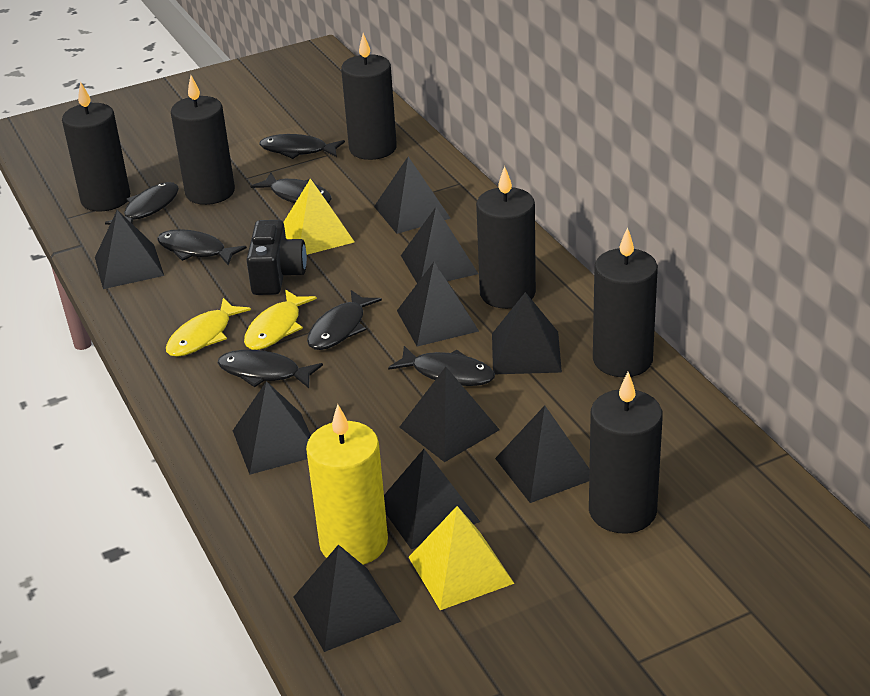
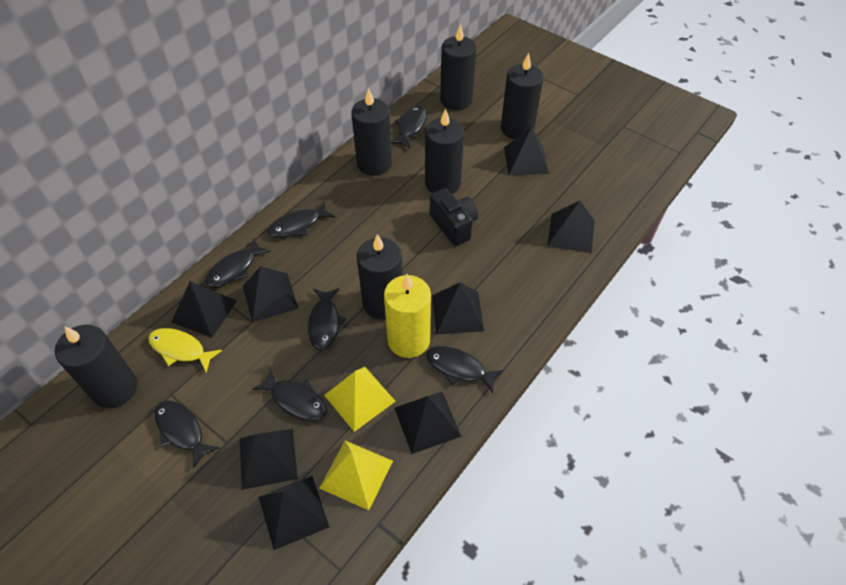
black pyramid: 10 -> 8
yellow fish: 2 -> 1

